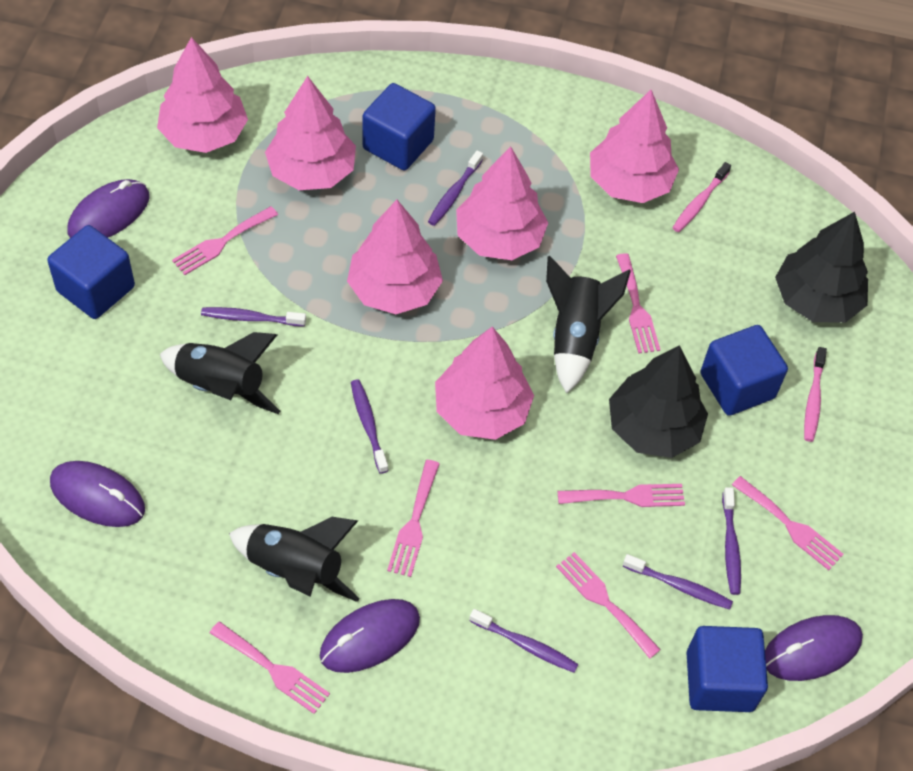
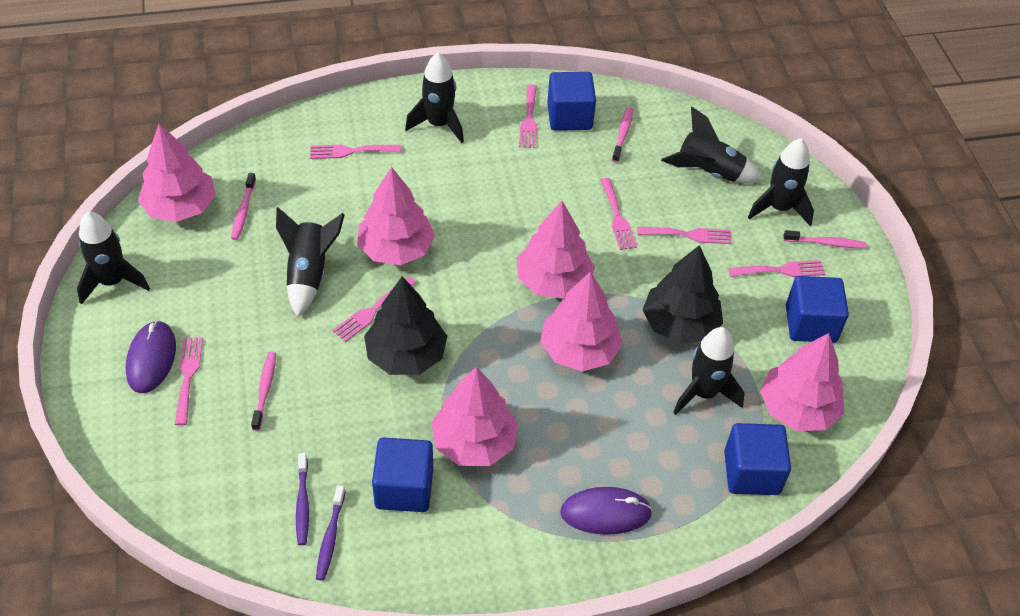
black rocket: 3 -> 6
pink toothbrush: 2 -> 4
purple mouse: 4 -> 2
purple toothbrush: 6 -> 2

